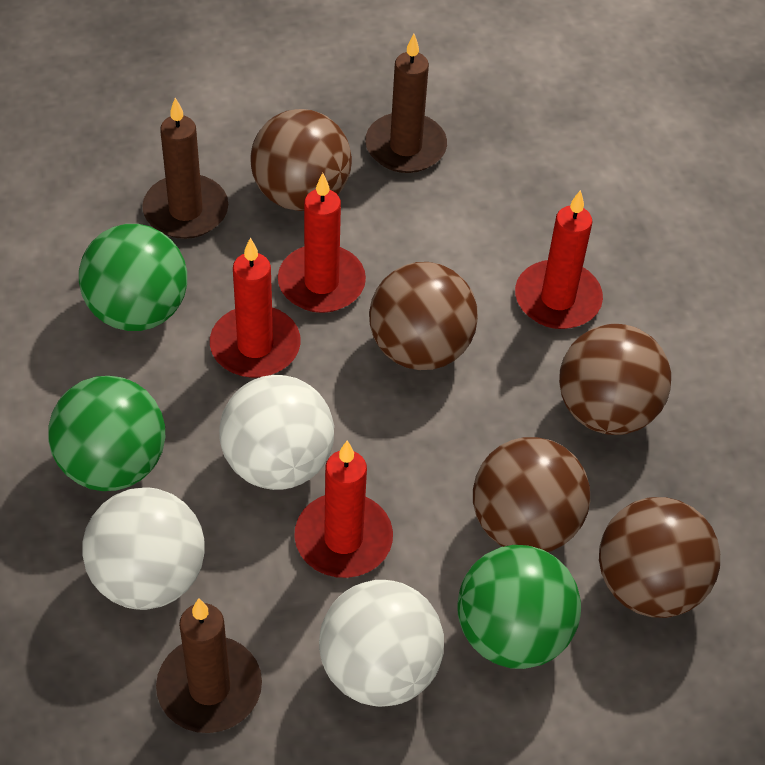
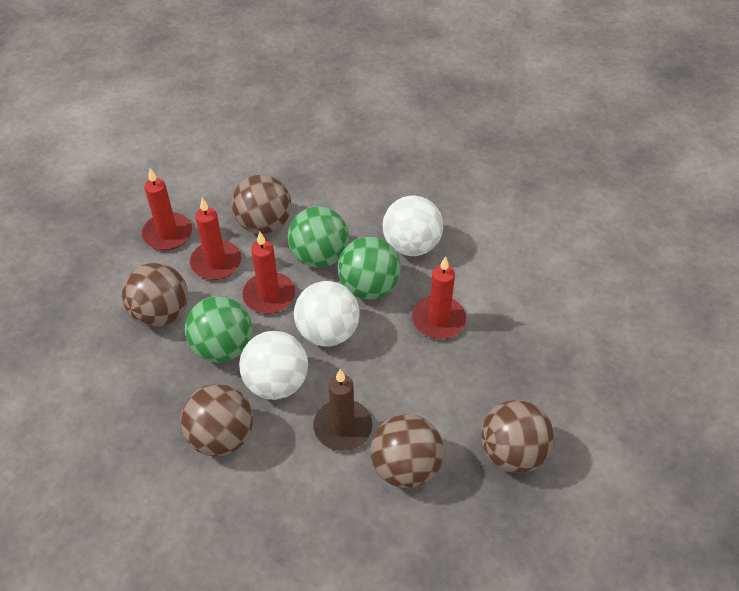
brown candle: 3 -> 1

